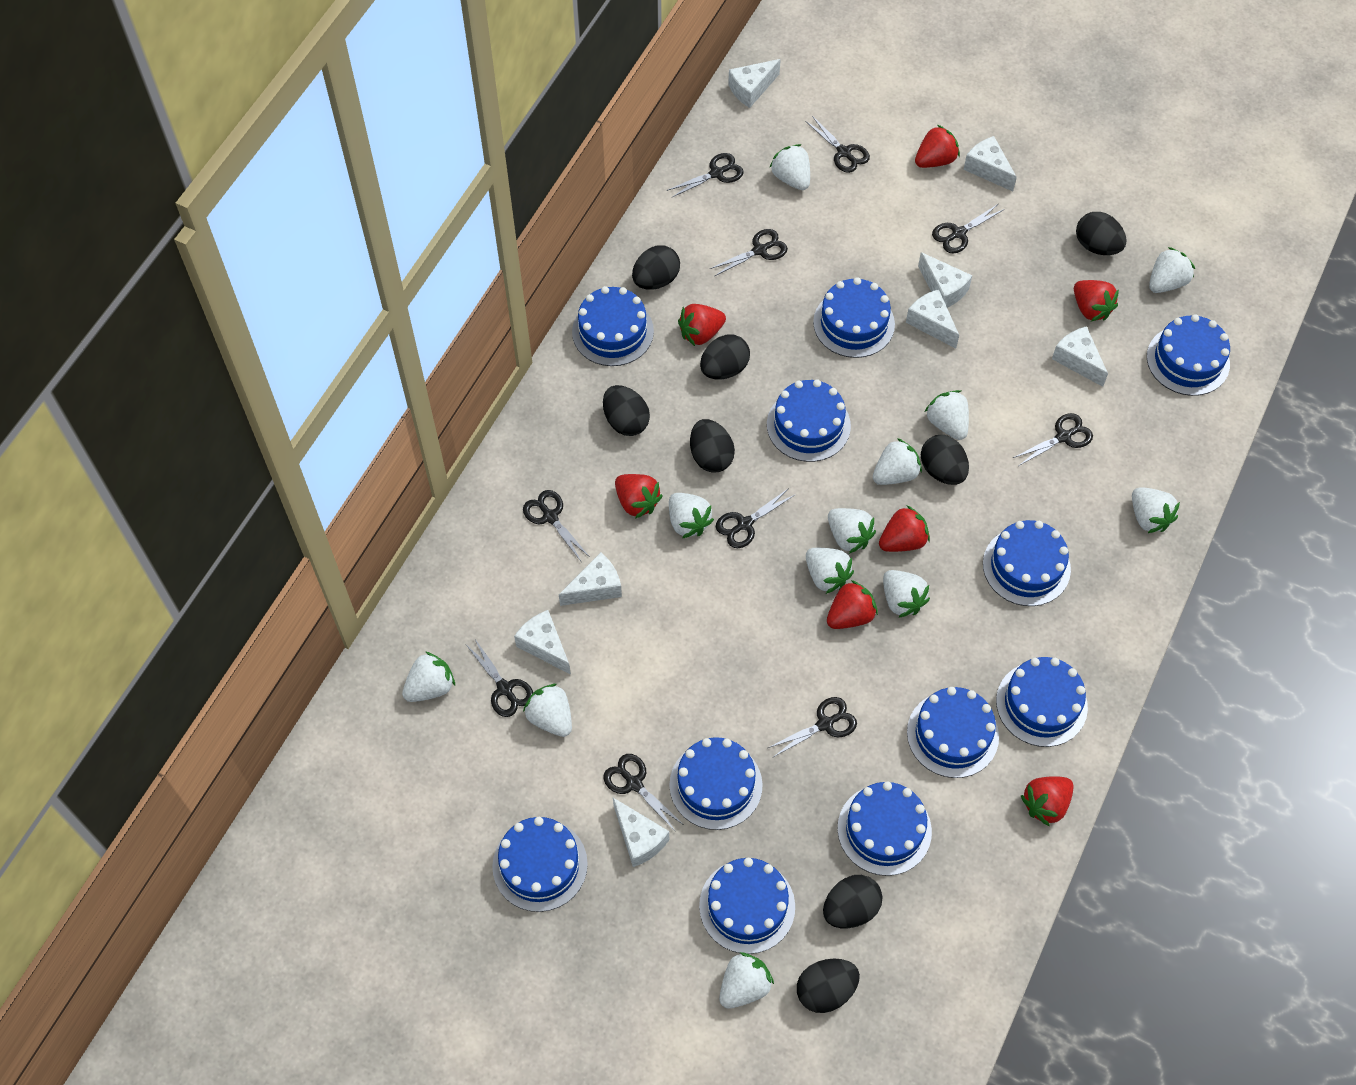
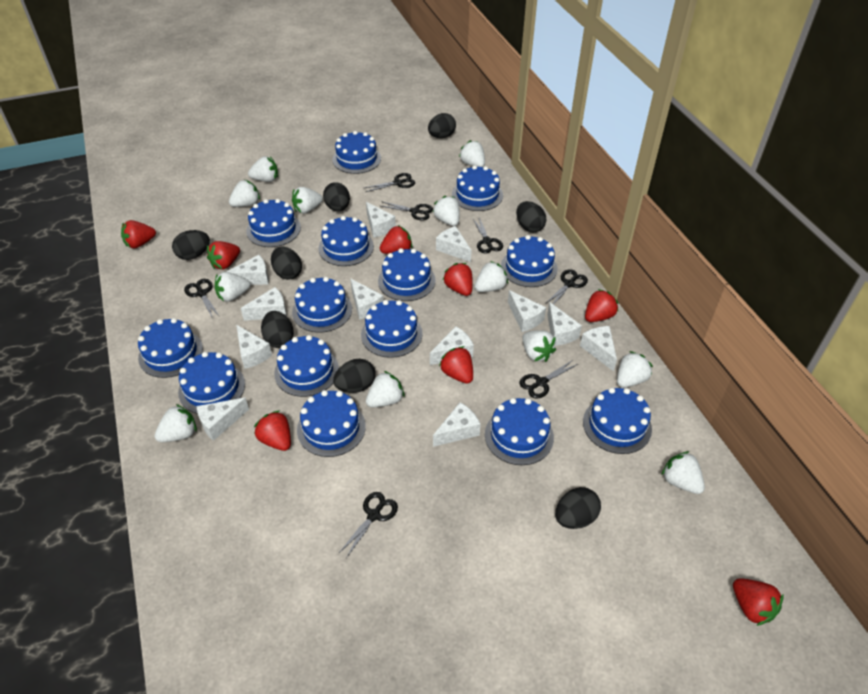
black scissors: 10 -> 7
blue cake: 11 -> 14
red strawberry: 7 -> 8
white cheese: 8 -> 12

